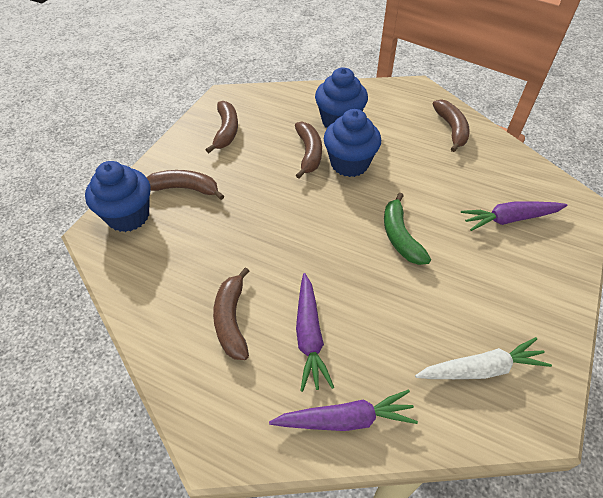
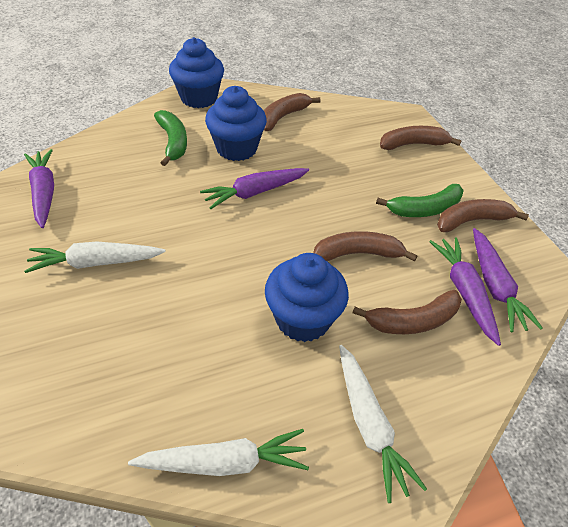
green banana: 1 -> 2
purple carrot: 3 -> 4
white carrot: 1 -> 3

